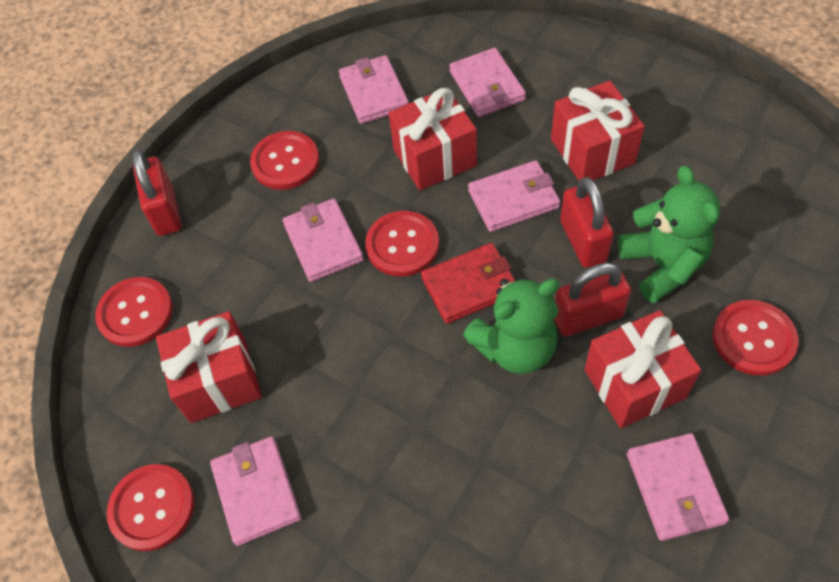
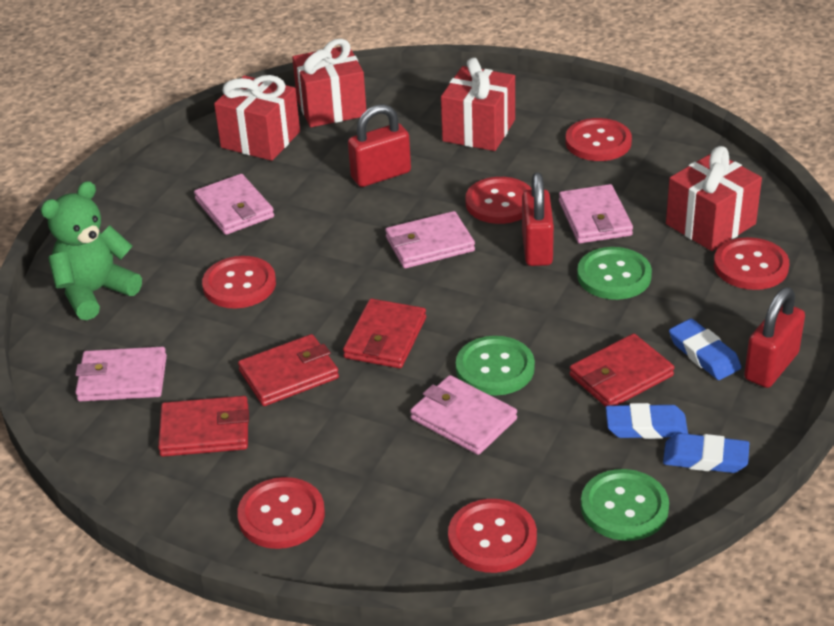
blue eraser: 0 -> 3
green button: 0 -> 3
green teddy bear: 2 -> 1
pink wallet: 6 -> 5
red button: 5 -> 6
red wallet: 1 -> 4

